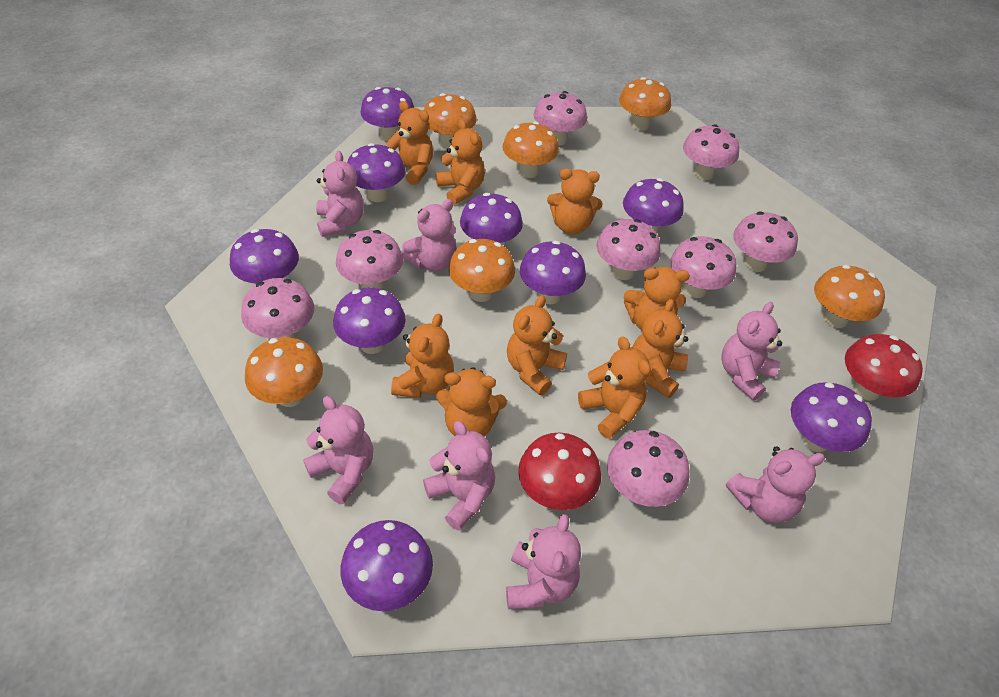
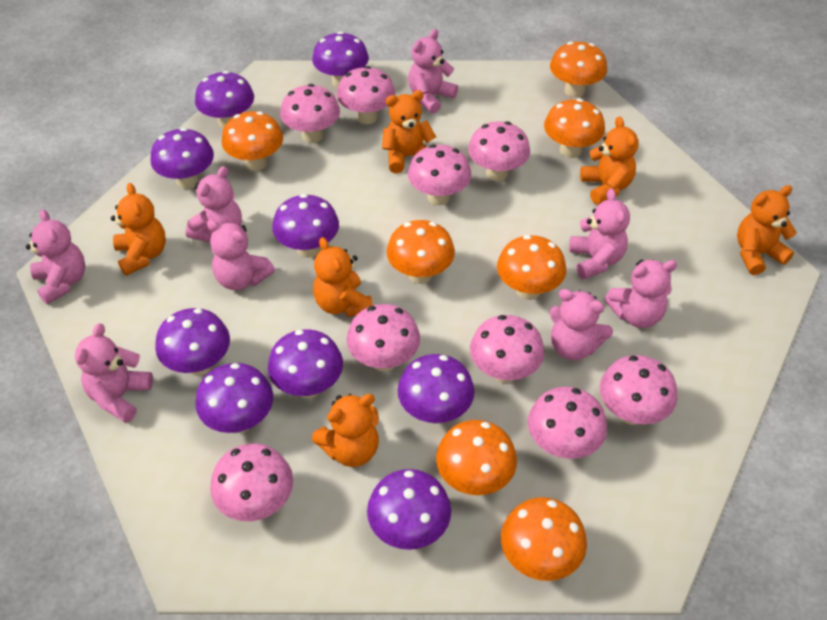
orange mushroom: 6 -> 7
orange teddy bear: 9 -> 6
pink mushroom: 8 -> 9
pink teddy bear: 7 -> 8
red mushroom: 2 -> 0

